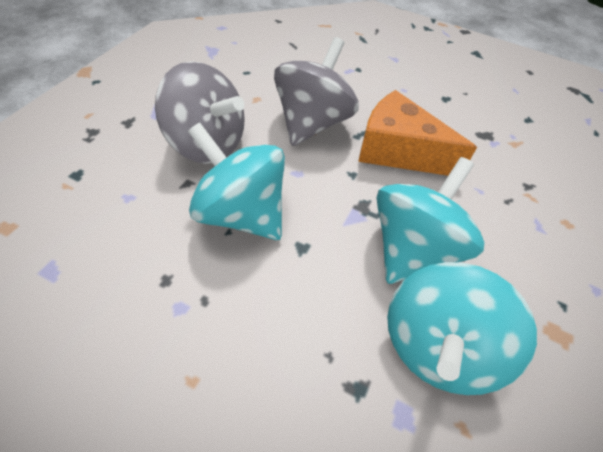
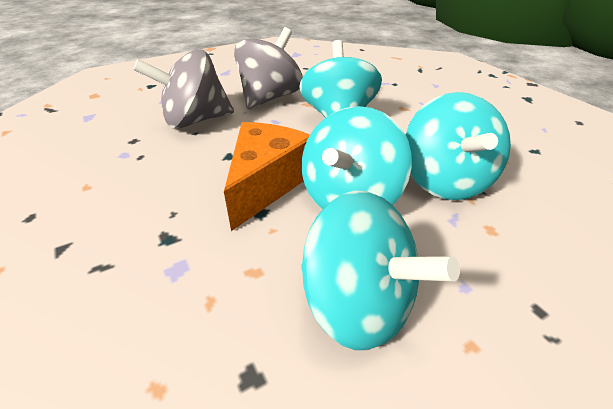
turquoise spinning top: 3 -> 4

